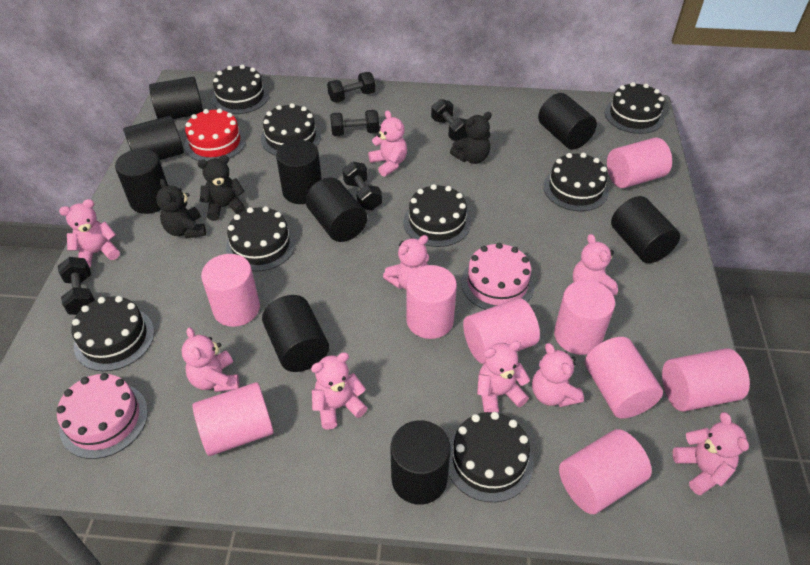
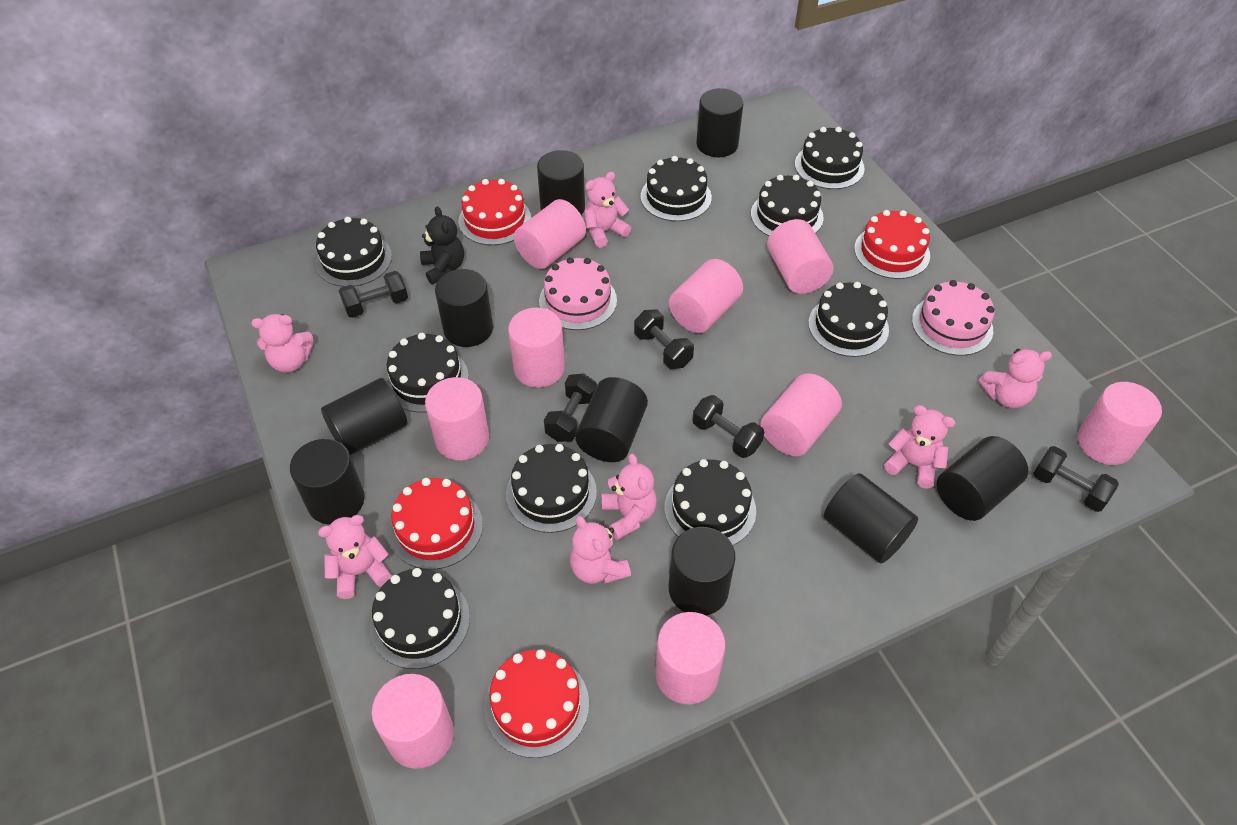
black cake: 8 -> 9
black teddy bear: 3 -> 1
pink teddy bear: 9 -> 7
red cake: 1 -> 4

